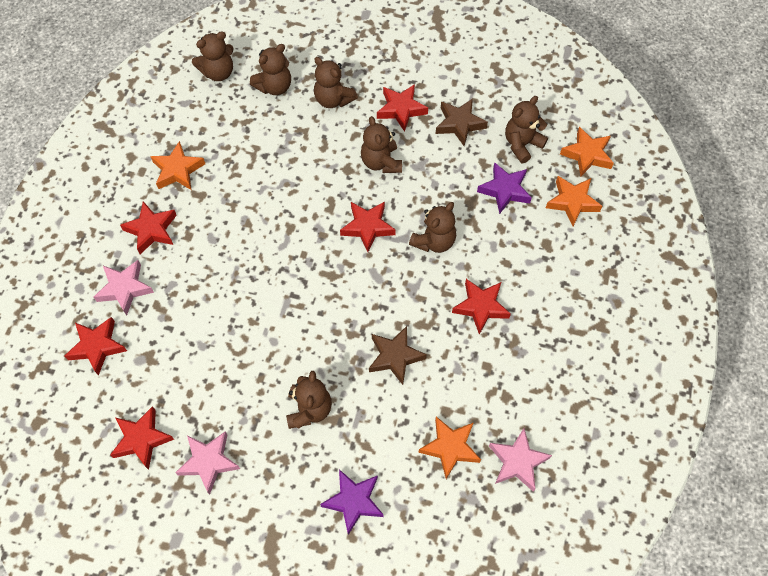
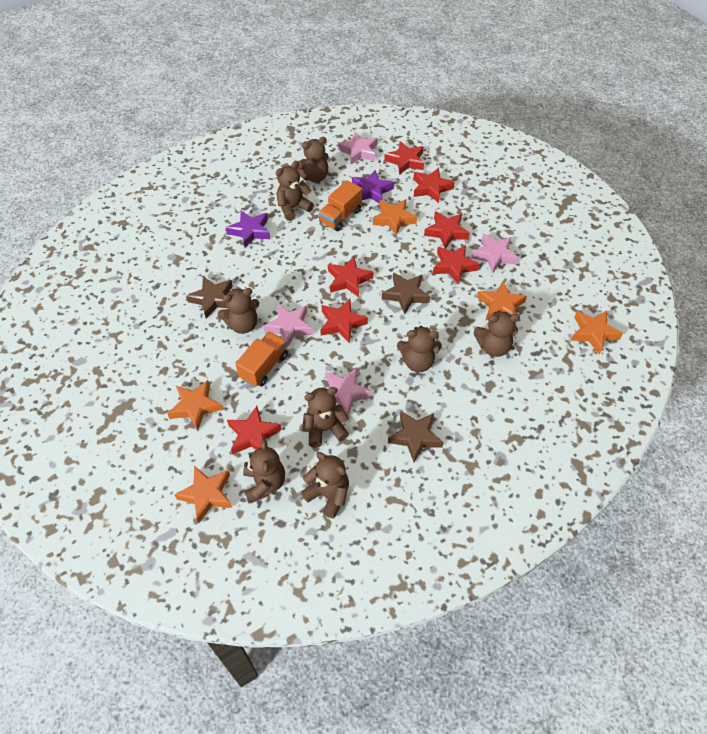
brown star: 2 -> 3
brown teddy bear: 7 -> 8
orange star: 4 -> 5
orange truck: 0 -> 2
pink star: 3 -> 4
red star: 6 -> 7

